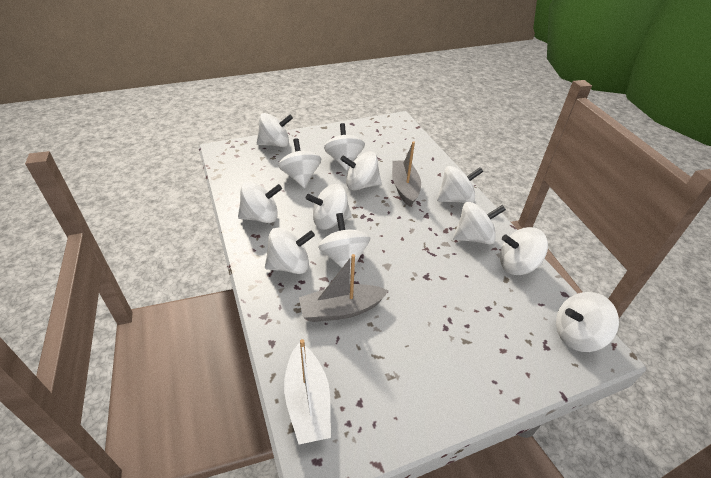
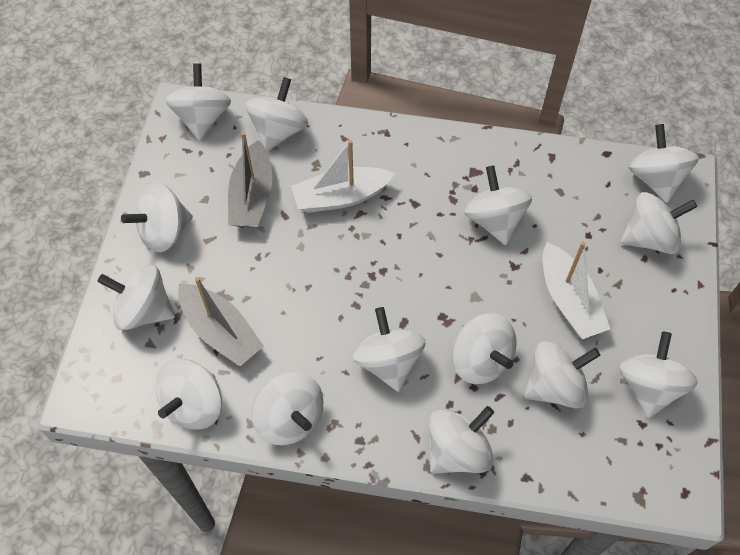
white boat: 1 -> 2
white spinning top: 12 -> 14

